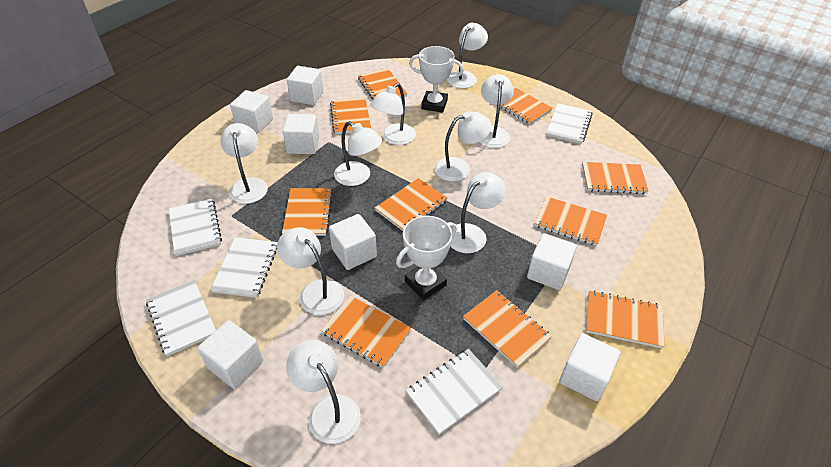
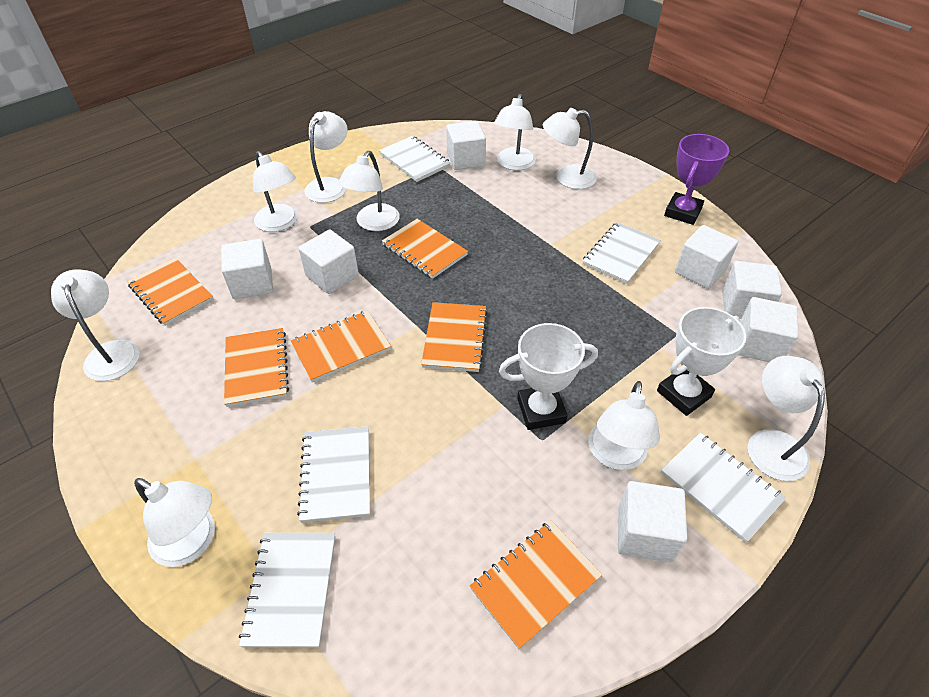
orange notebook: 10 -> 6
purple trophy: 0 -> 1

